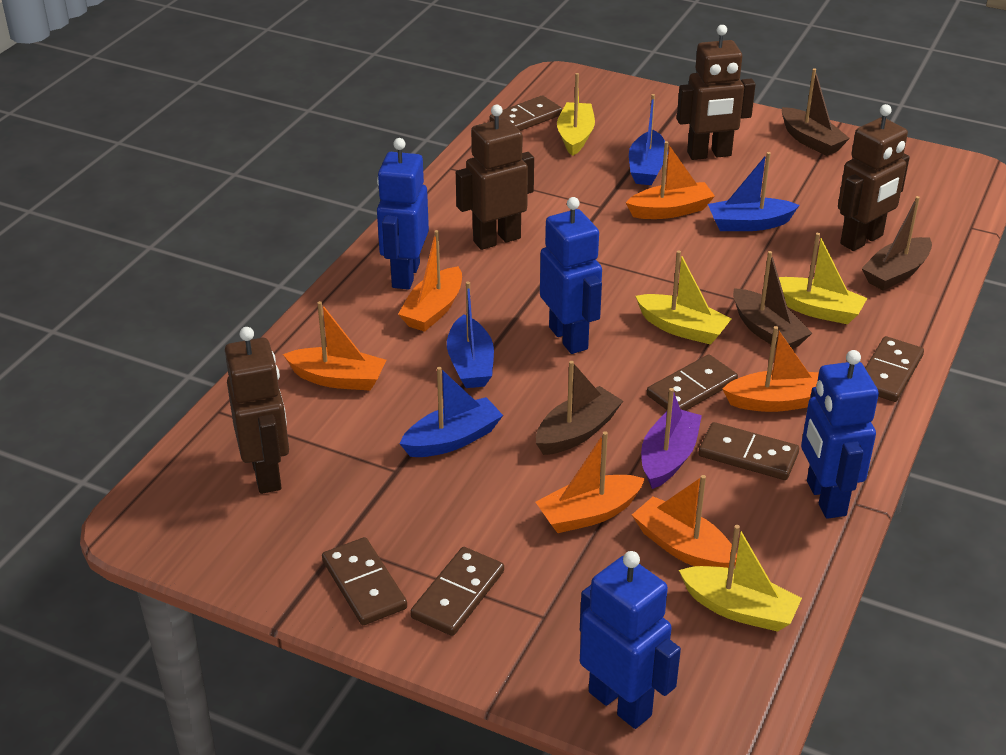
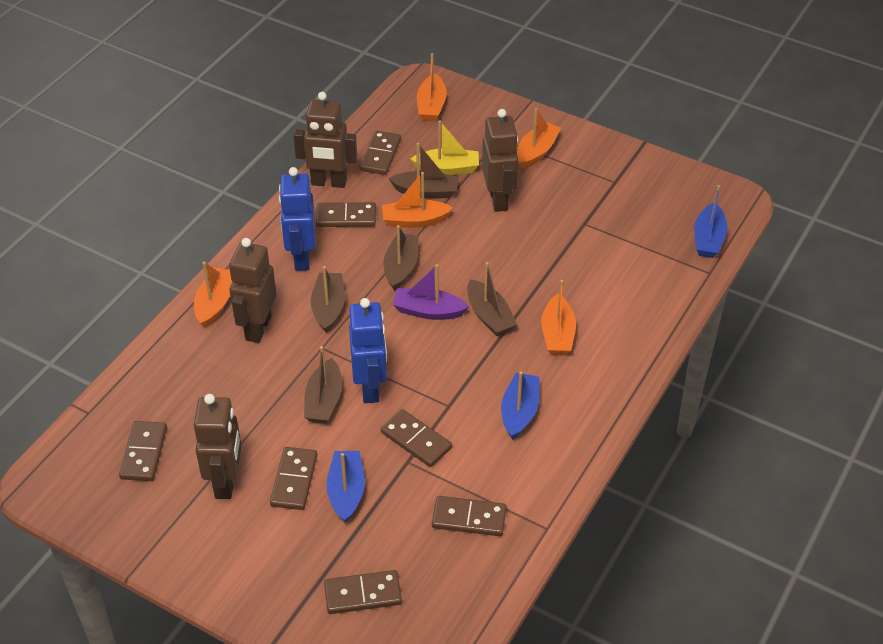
blue boat: 4 -> 3
blue robot: 4 -> 2
brown boat: 4 -> 5
brown domino: 6 -> 7
orange boat: 6 -> 5
yellow boat: 4 -> 1

